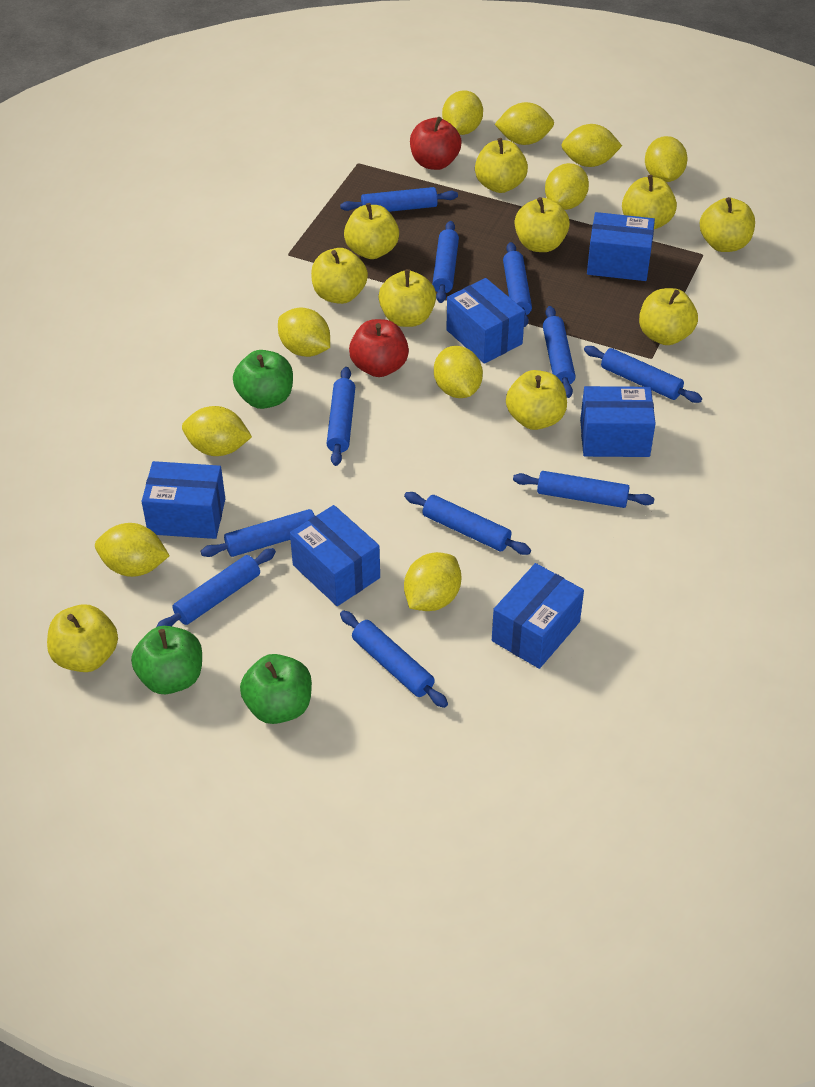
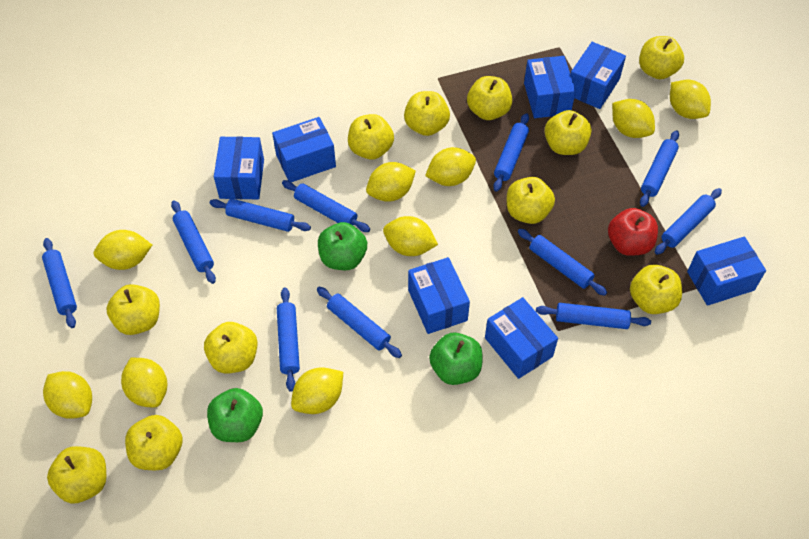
blue box: 6 -> 7
red apple: 2 -> 1
yellow apple: 10 -> 11
yellow lemon: 10 -> 9

